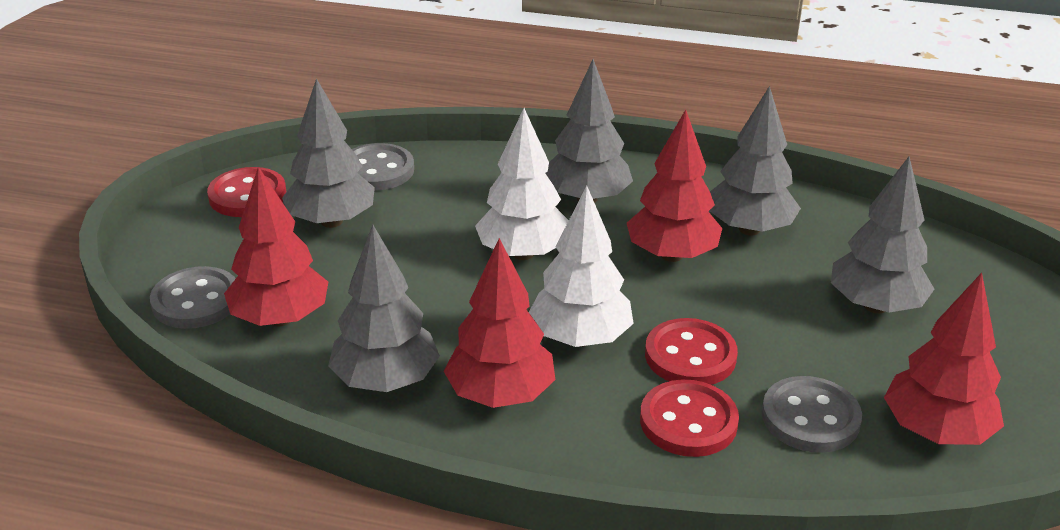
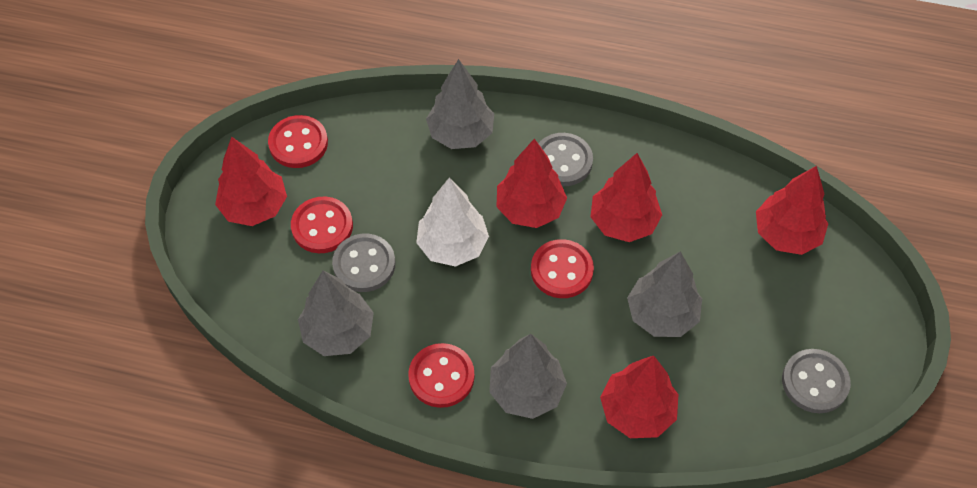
grey tree: 5 -> 4
red button: 3 -> 4
red tree: 4 -> 5
white tree: 2 -> 1

